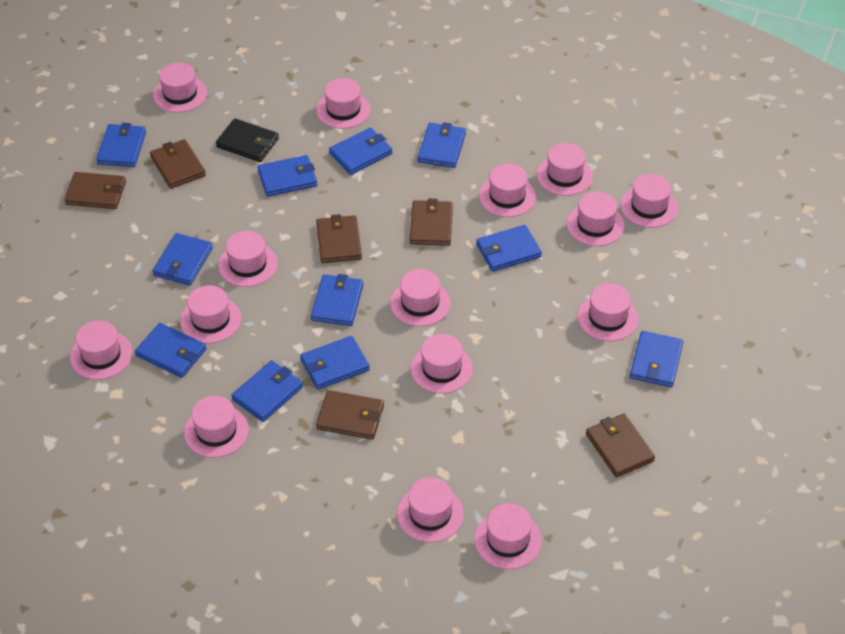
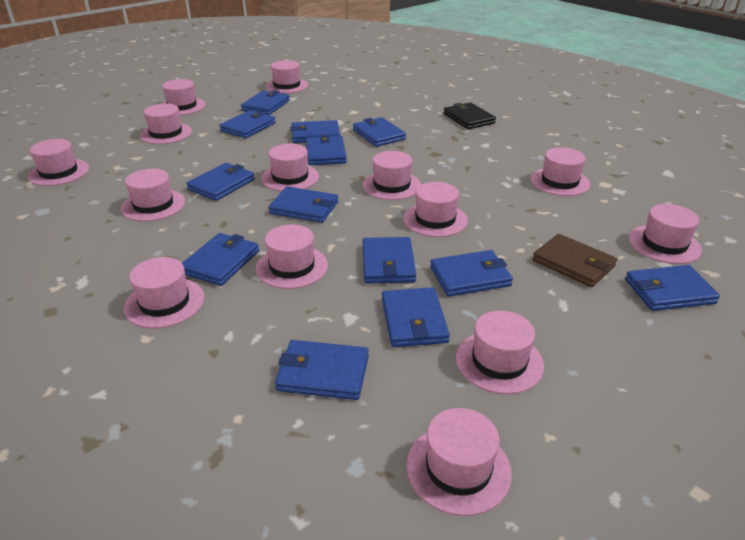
blue wallet: 11 -> 13
brown wallet: 6 -> 1
pink hat: 15 -> 14

